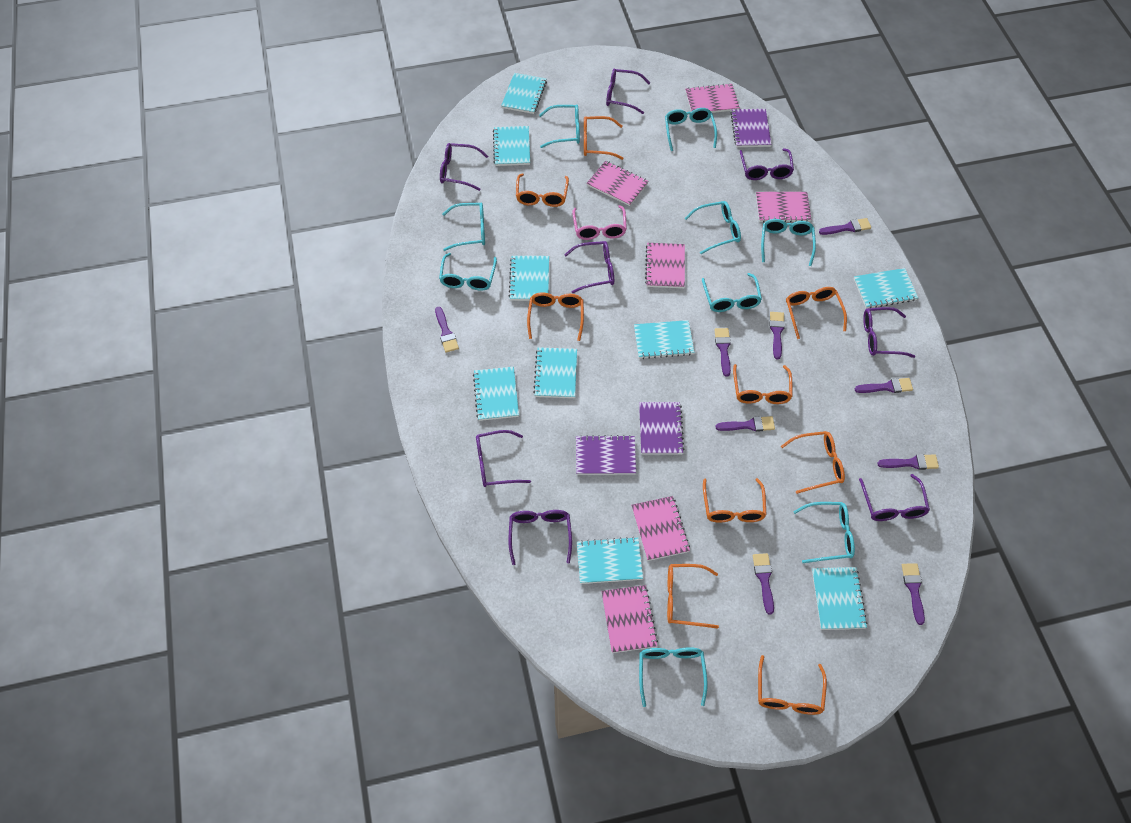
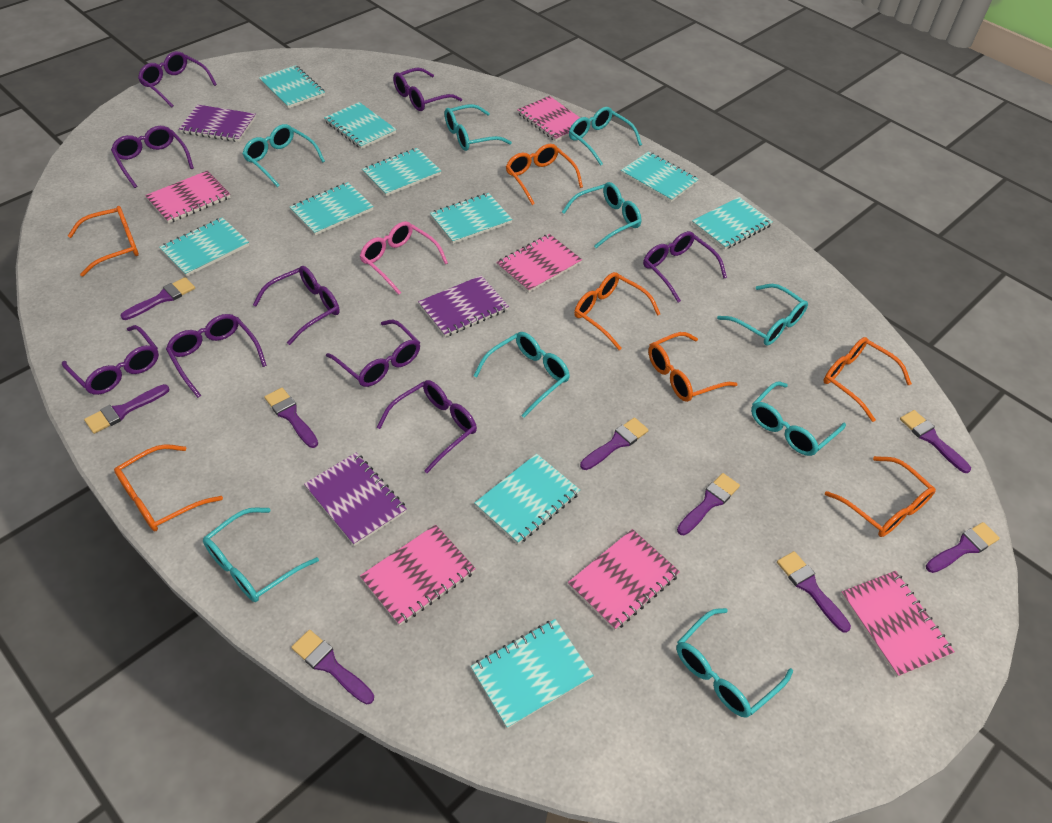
orange glasses: 9 -> 7
purple glasses: 8 -> 9
turquoise notebook: 9 -> 10

